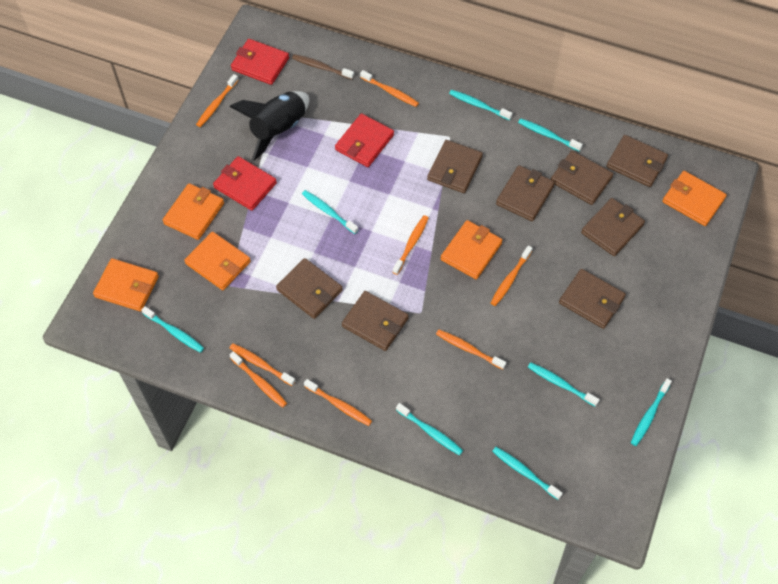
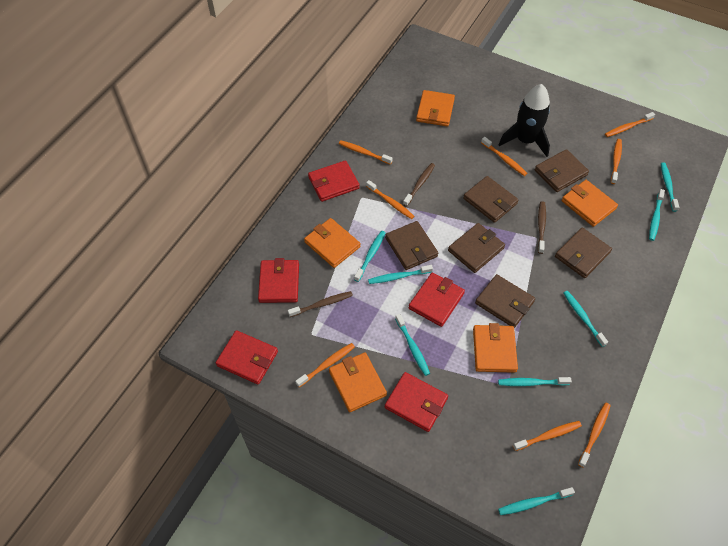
brown toothbrush: 1 -> 3
brown wallet: 8 -> 6
red wallet: 3 -> 5

